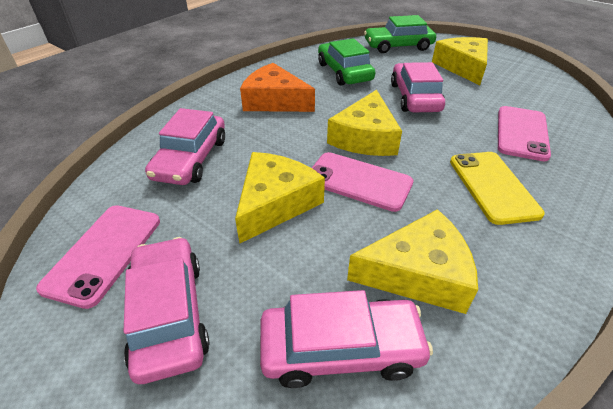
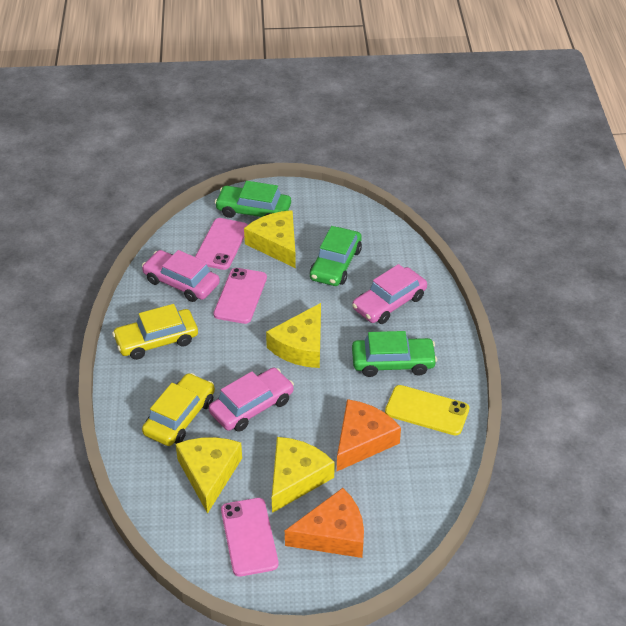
green car: 2 -> 3
orange cheese: 1 -> 2
pink car: 4 -> 3
yellow car: 0 -> 2

